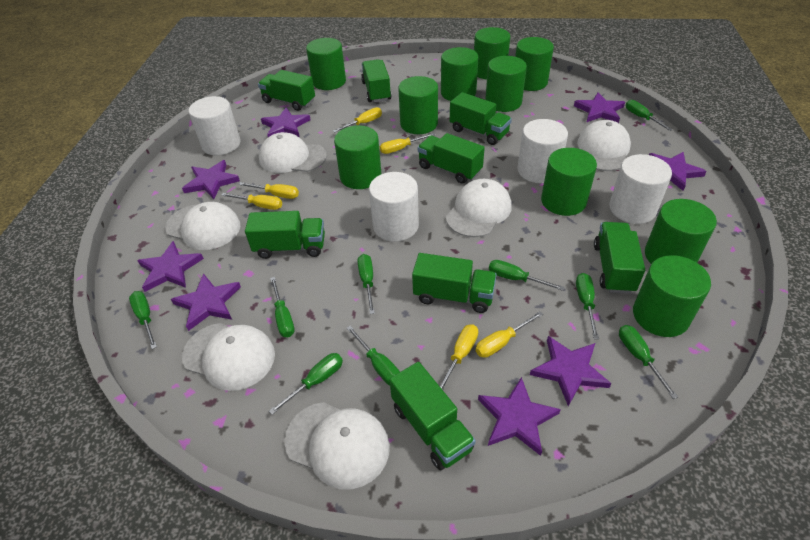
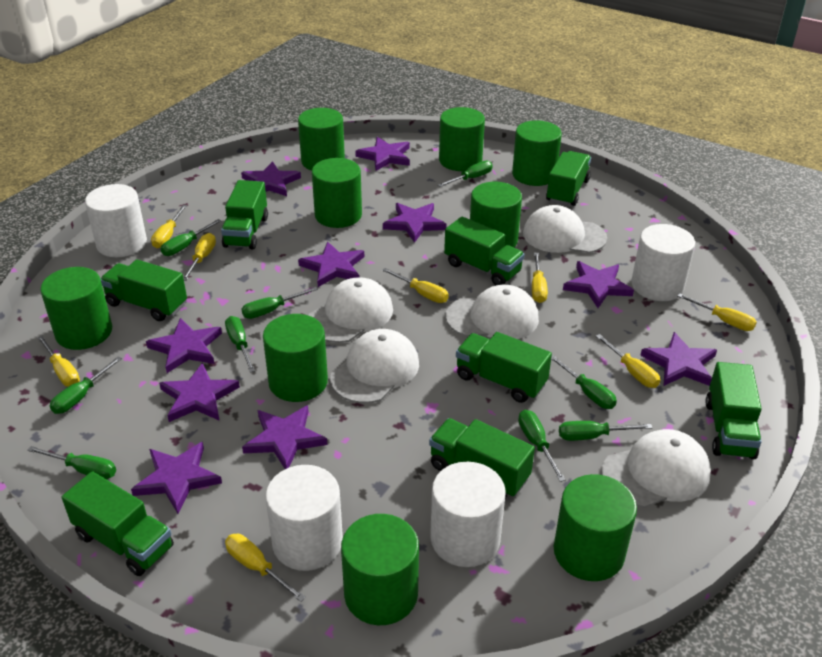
green cylinder: 10 -> 9
purple star: 8 -> 10
white cap: 6 -> 5
yellow screwdriver: 6 -> 8

